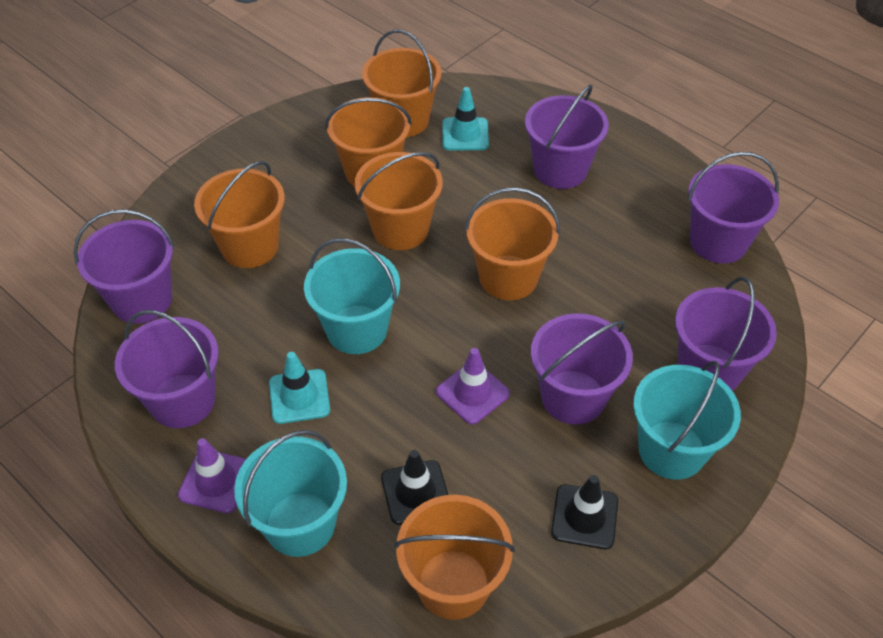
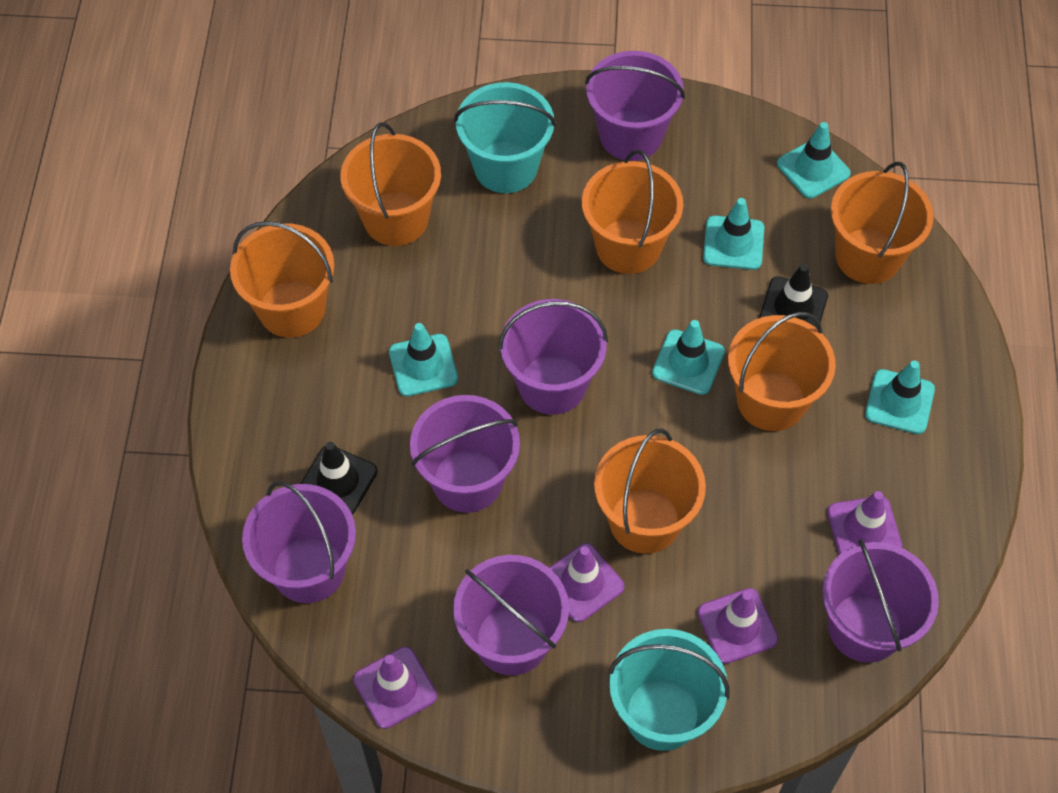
purple traffic cone: 2 -> 4
turquoise bucket: 3 -> 2
turquoise traffic cone: 2 -> 5

